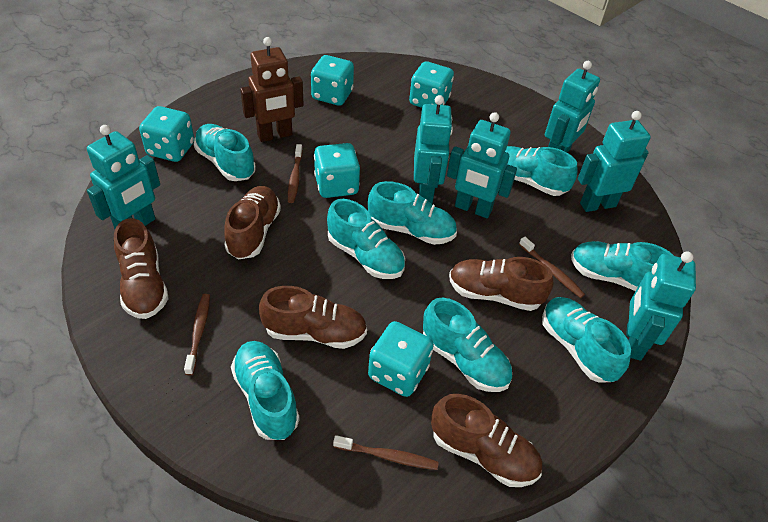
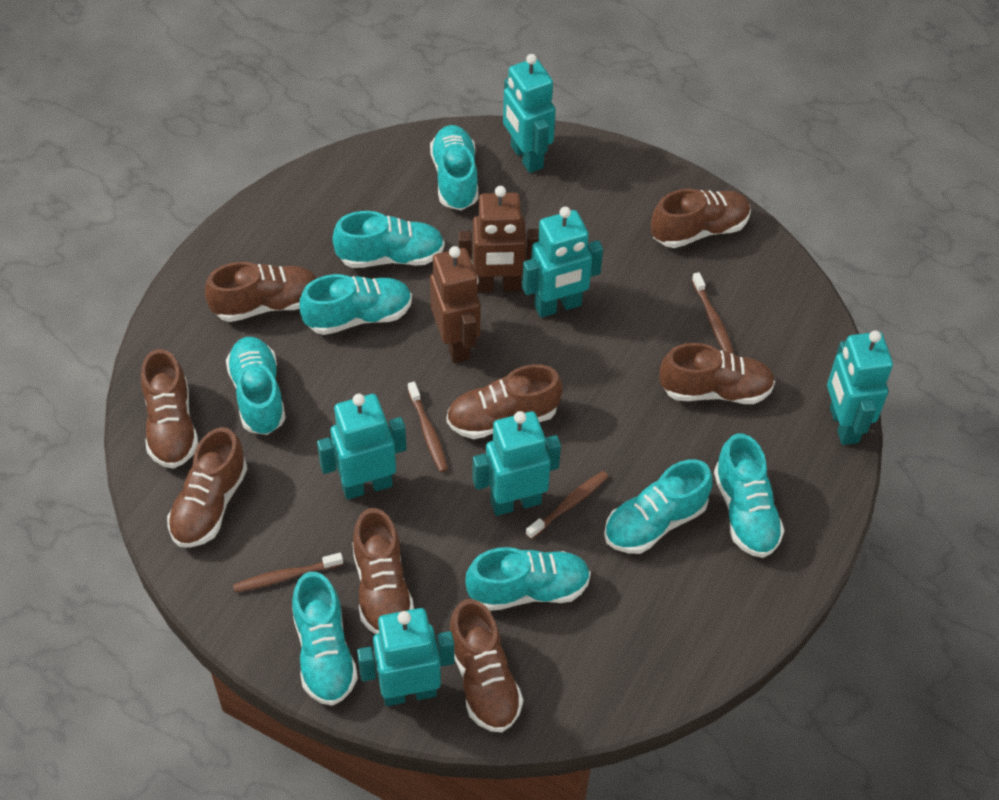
brown robot: 1 -> 2
brown shoe: 5 -> 8
turquoise dice: 5 -> 0

